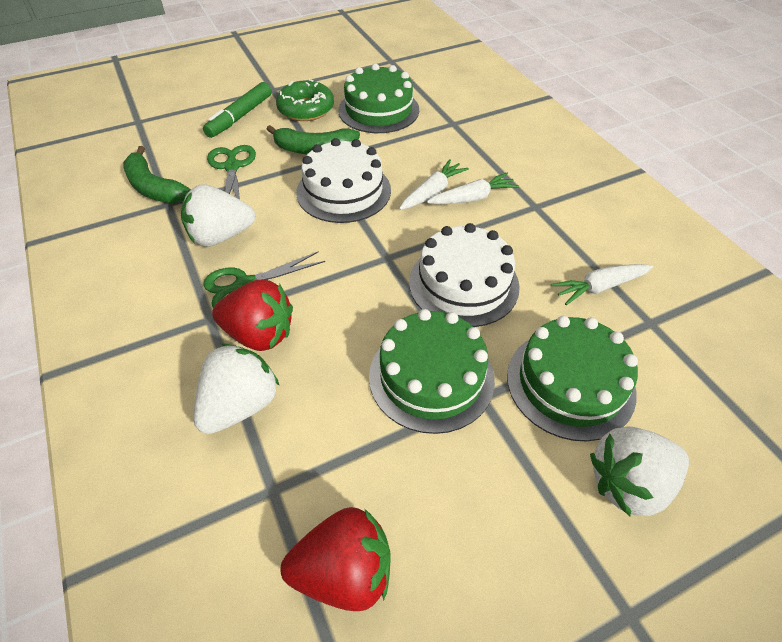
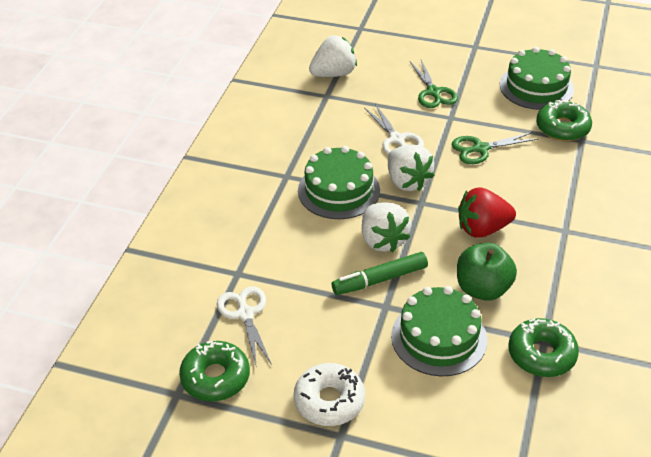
green apple: 0 -> 1
green banana: 2 -> 0
green donut: 1 -> 3
red strawberry: 2 -> 1
white cake: 2 -> 0
white carrot: 3 -> 0
white donut: 0 -> 1
white scissors: 0 -> 2

